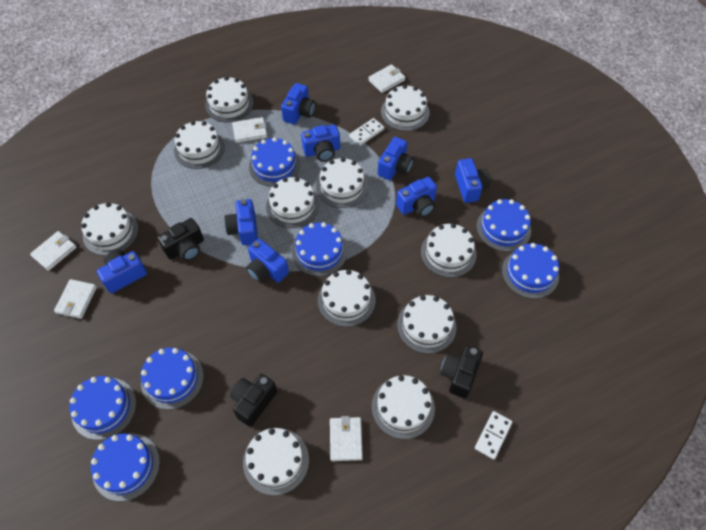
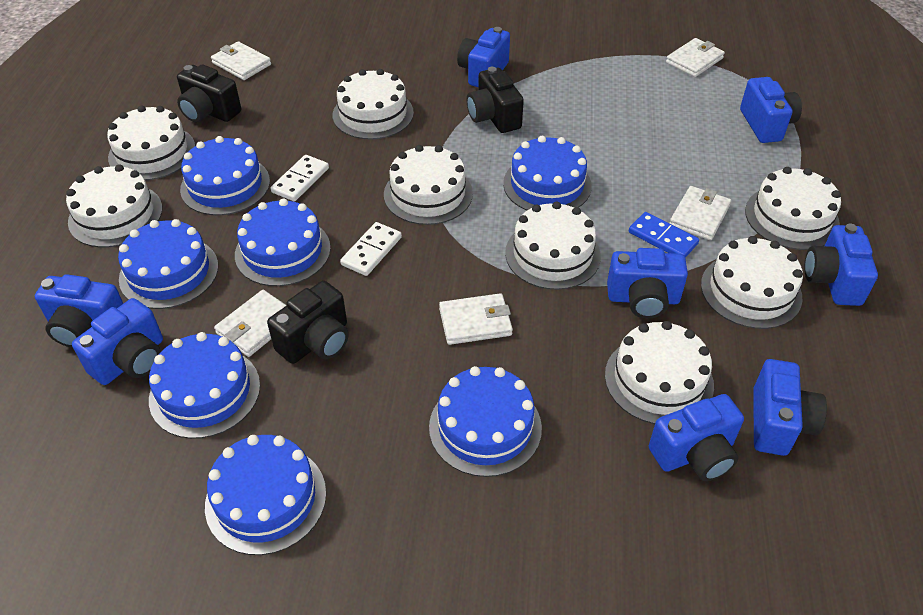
blue domino: 0 -> 1
white cake: 11 -> 8

